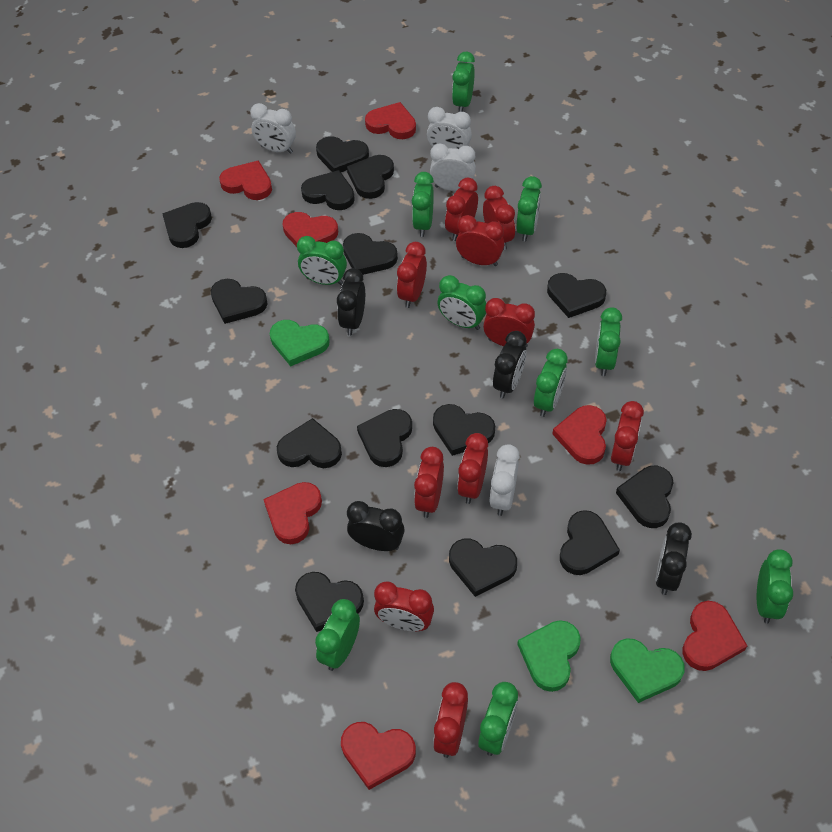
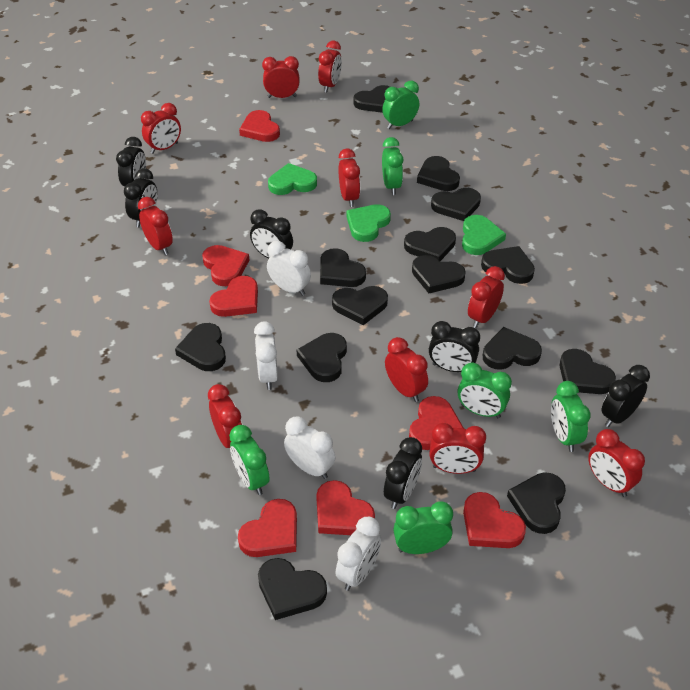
black clock: 4 -> 6
green clock: 10 -> 6

